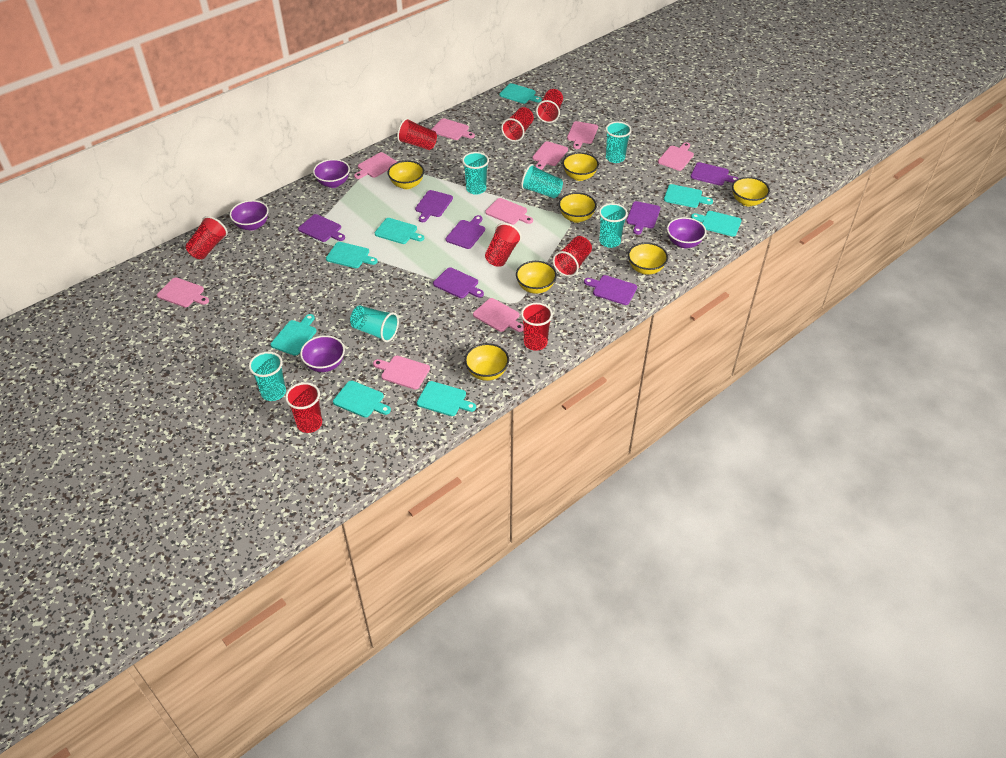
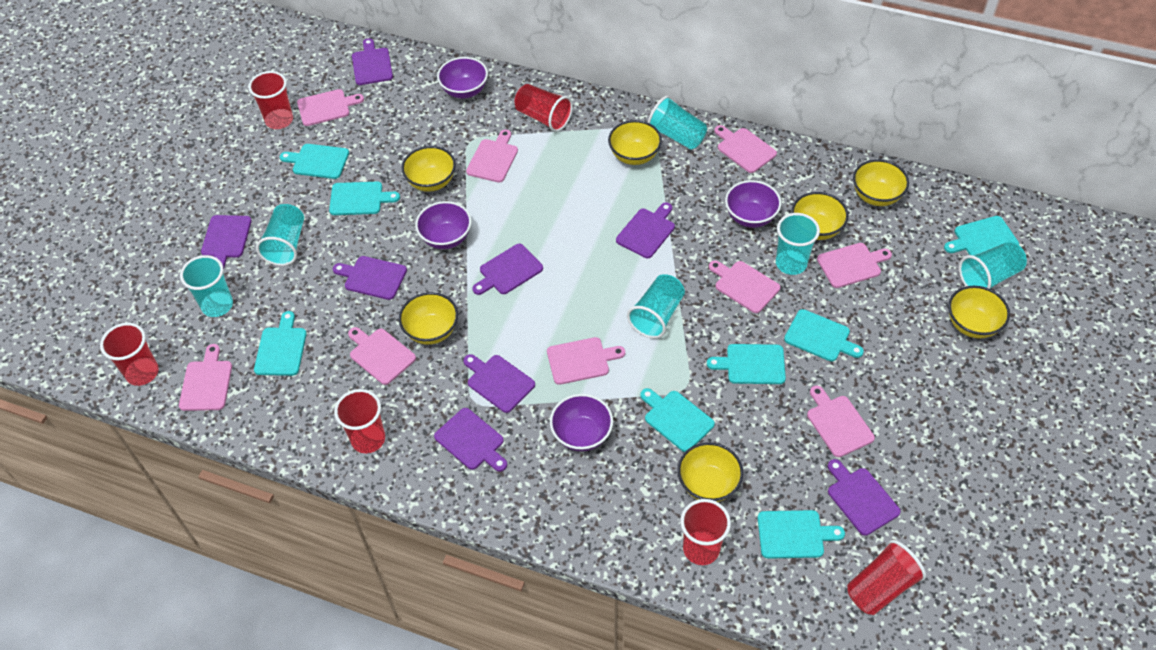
purple cutting board: 7 -> 8
red cup: 8 -> 6

